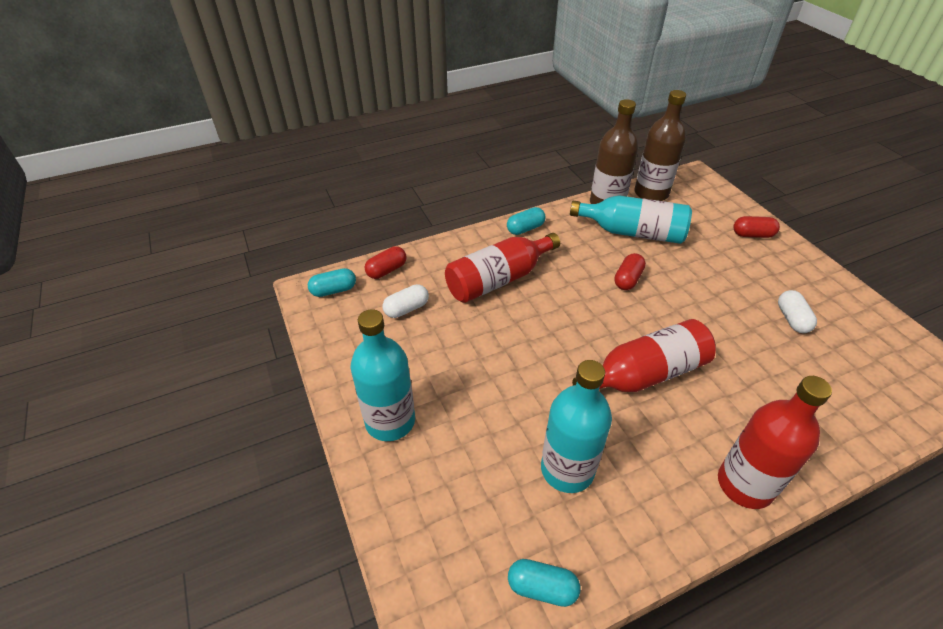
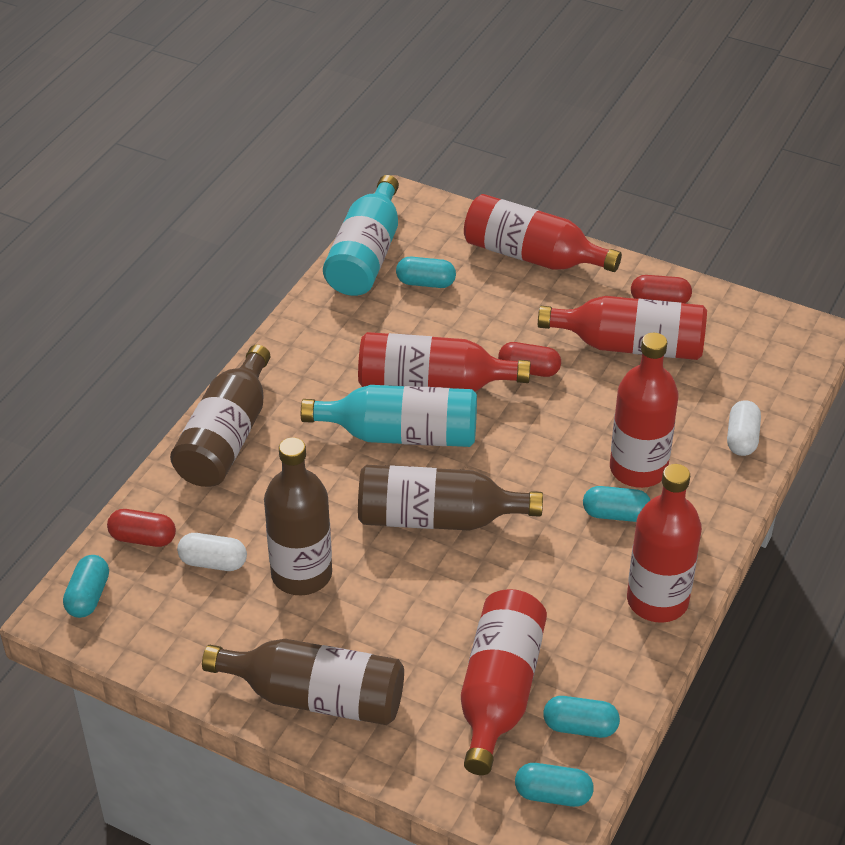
brown bottle: 2 -> 4
red bottle: 3 -> 6
turquoise bottle: 3 -> 2
turquoise capsule: 3 -> 5

